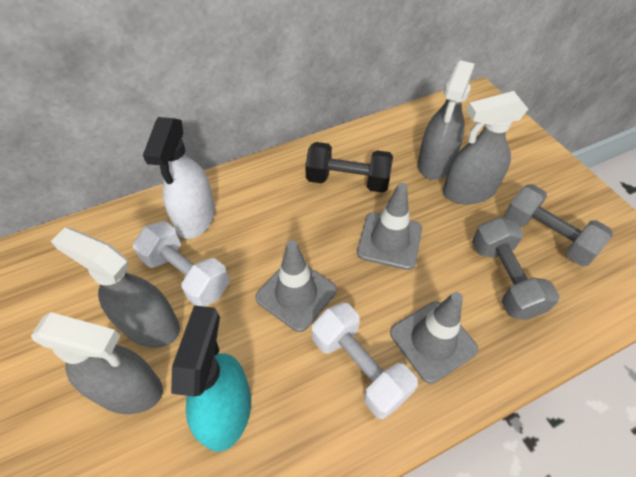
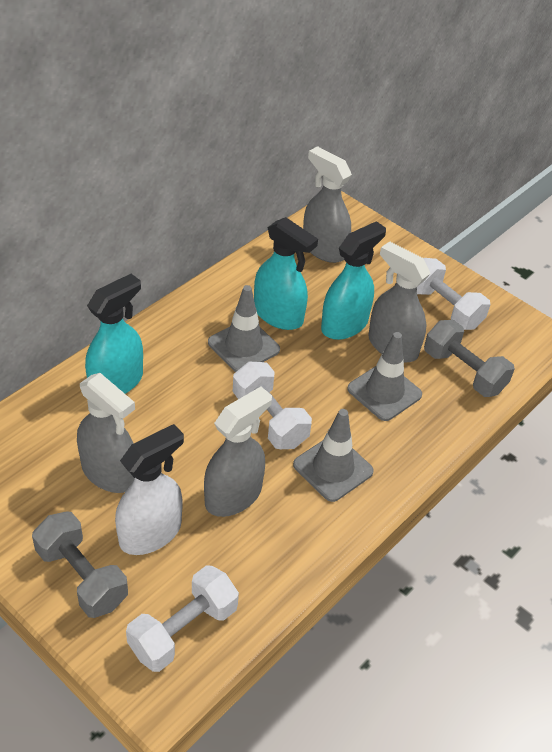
black dumbbell: 1 -> 0
turquoise spray bottle: 1 -> 3
white dumbbell: 2 -> 3

